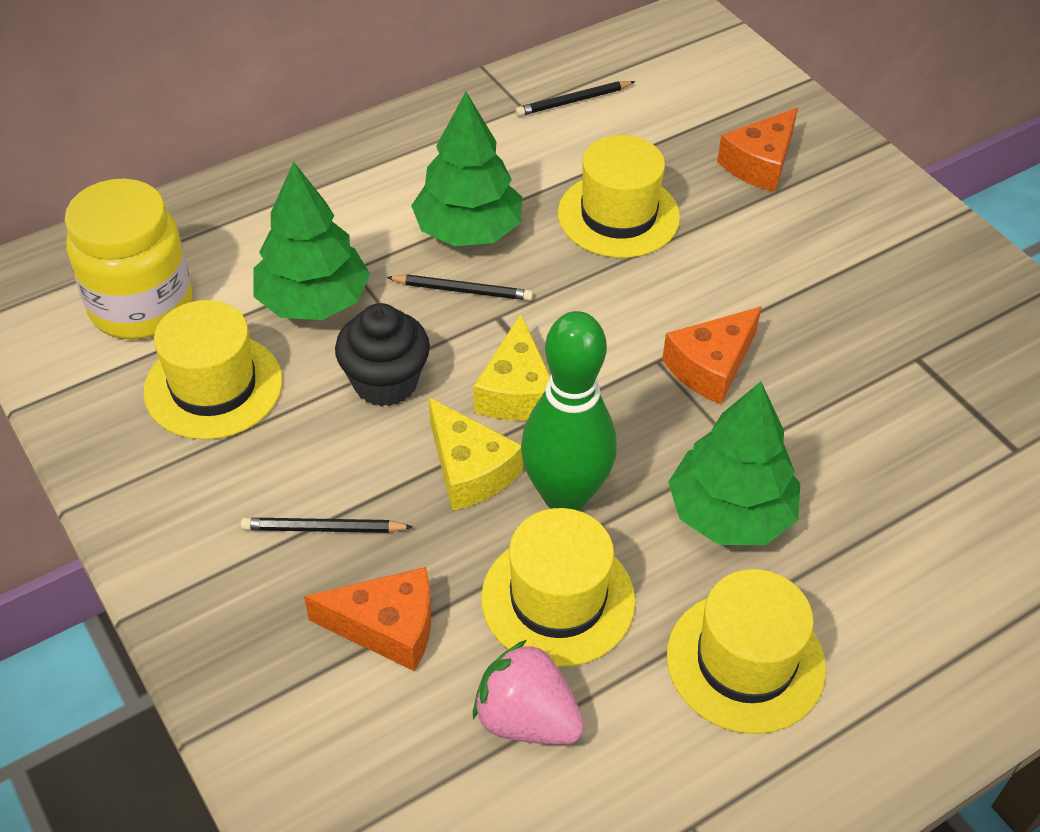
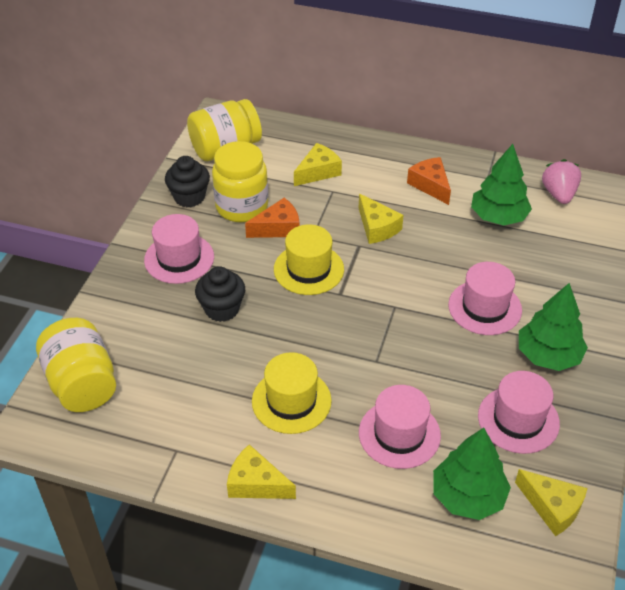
black cupcake: 1 -> 2
black pencil: 3 -> 0
green bowling pin: 1 -> 0
orange cheese: 3 -> 2
pink hat: 0 -> 4
yellow cheese: 2 -> 4
yellow hat: 4 -> 2
yellow jar: 1 -> 3

